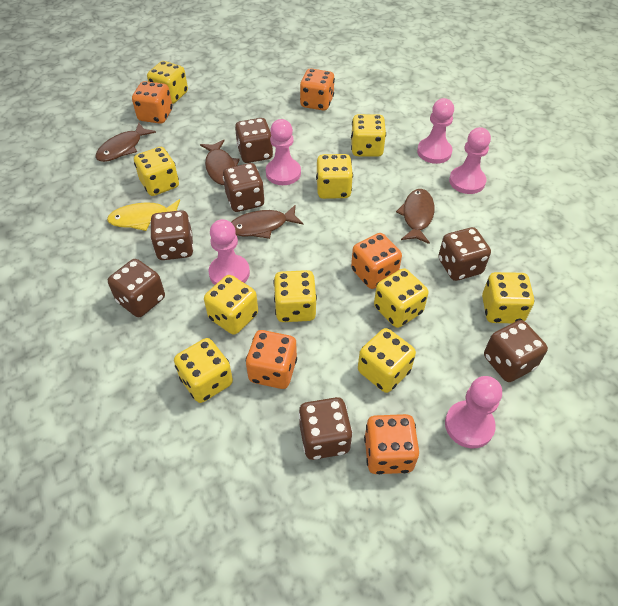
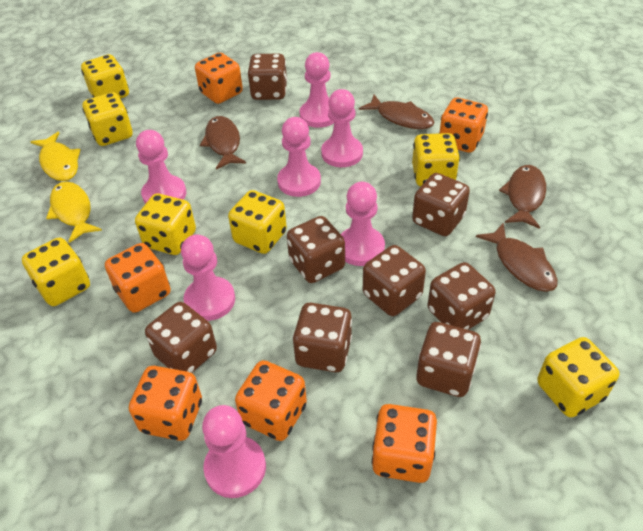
brown dice: 7 -> 8
orange dice: 5 -> 6
pink pawn: 5 -> 7
yellow dice: 10 -> 7
yellow fish: 1 -> 2

